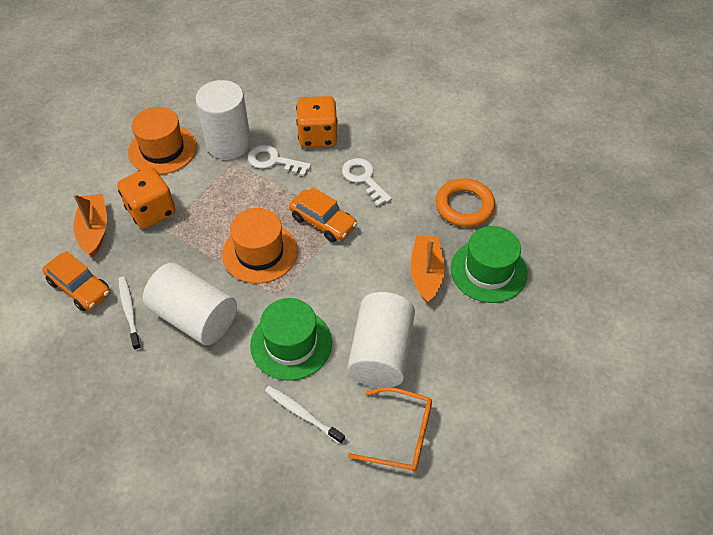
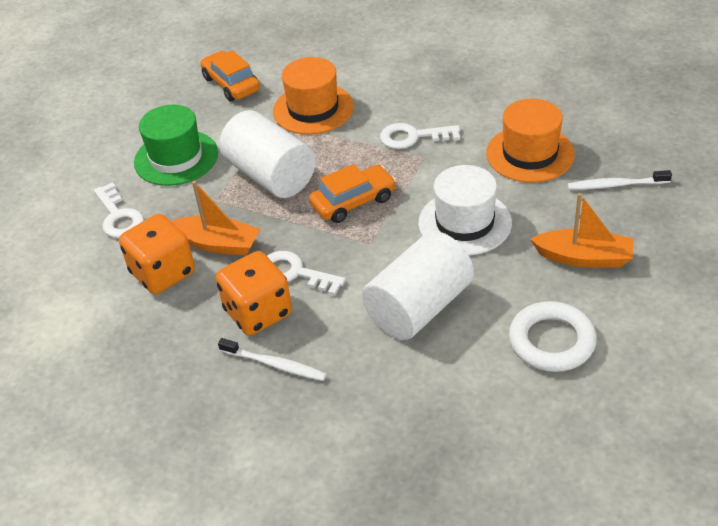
green hat: 2 -> 1
orange glasses: 1 -> 0
orange ring: 1 -> 0
white cylinder: 3 -> 2
white hat: 0 -> 1
white key: 2 -> 3
white ring: 0 -> 1

